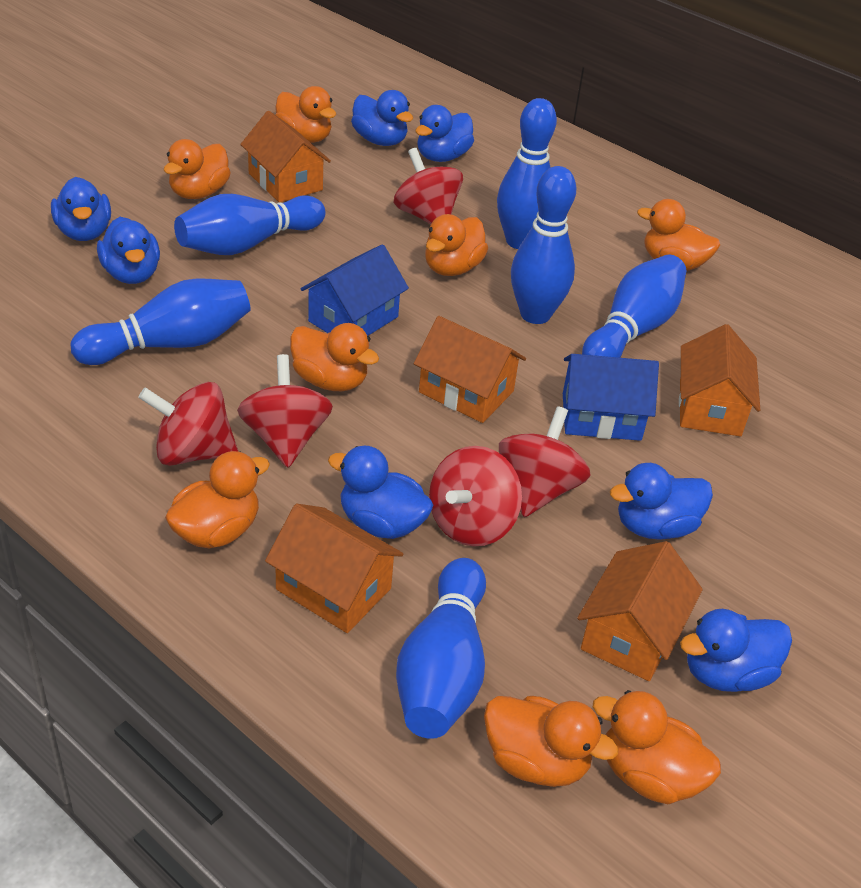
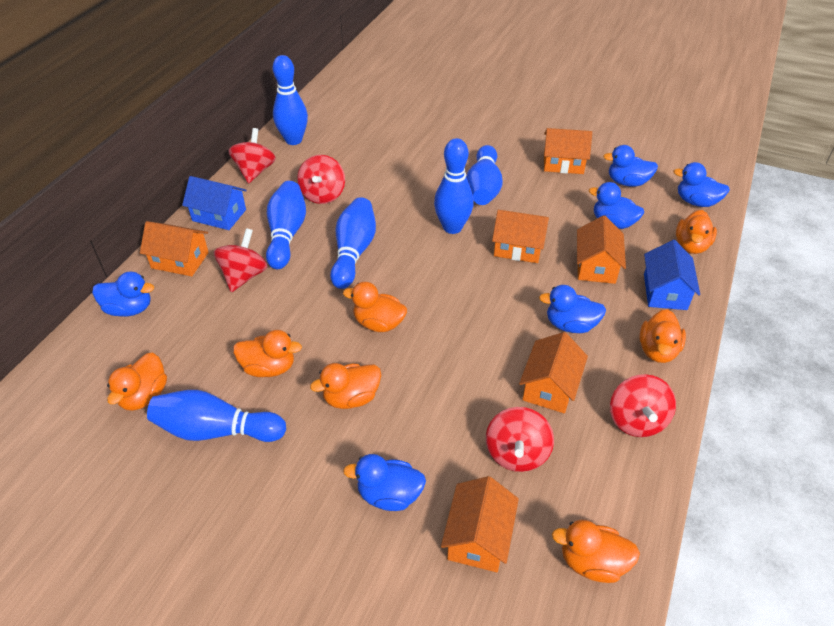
blue duck: 7 -> 6
orange duck: 8 -> 7
orange house: 5 -> 6

